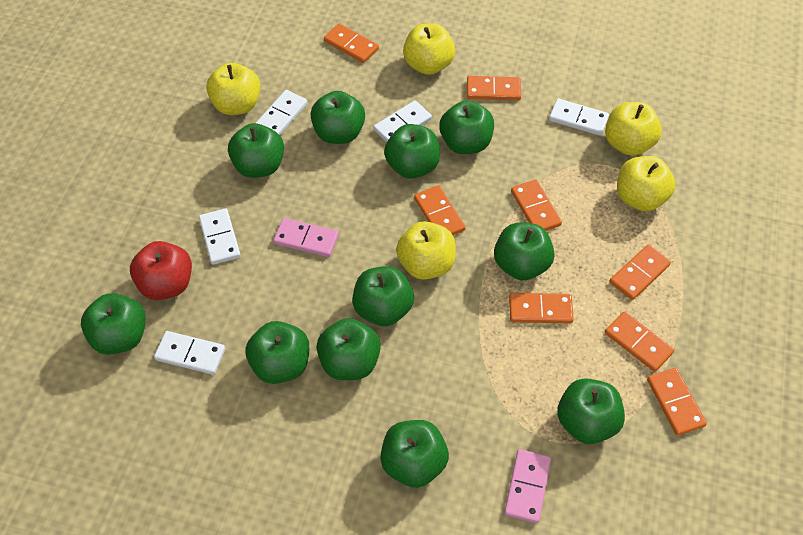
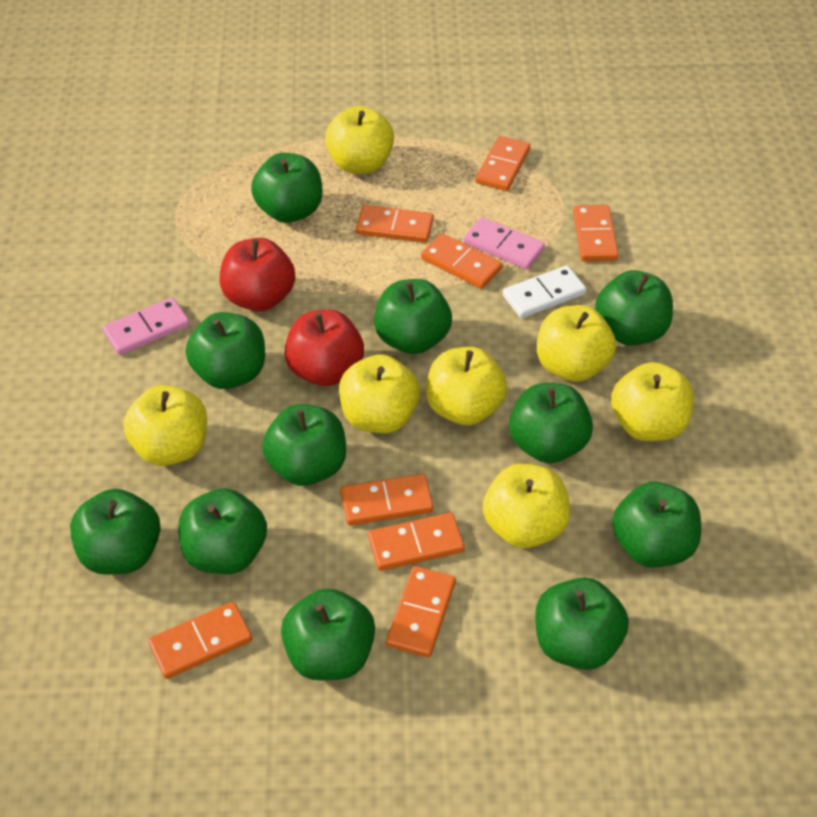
red apple: 1 -> 2
white domino: 5 -> 1
yellow apple: 5 -> 7

